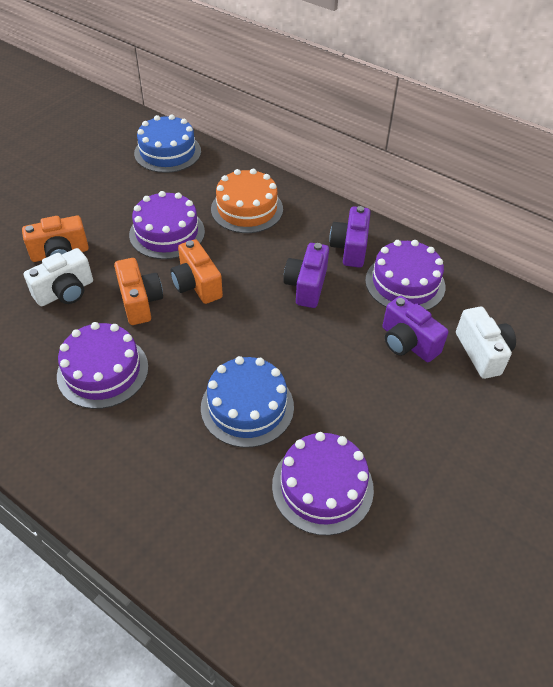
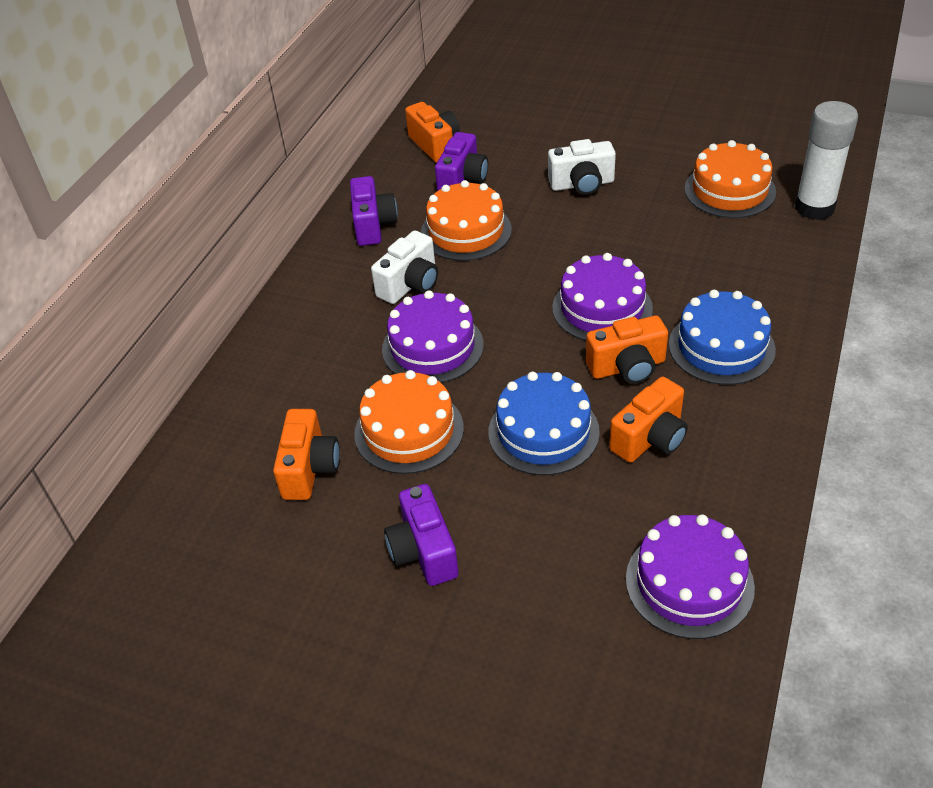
orange cake: 1 -> 3
orange camera: 3 -> 4
purple cake: 4 -> 3
white glue stick: 0 -> 1

